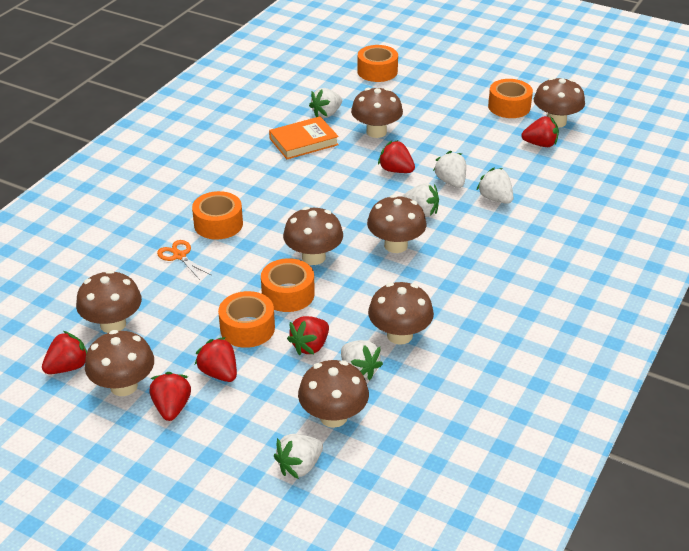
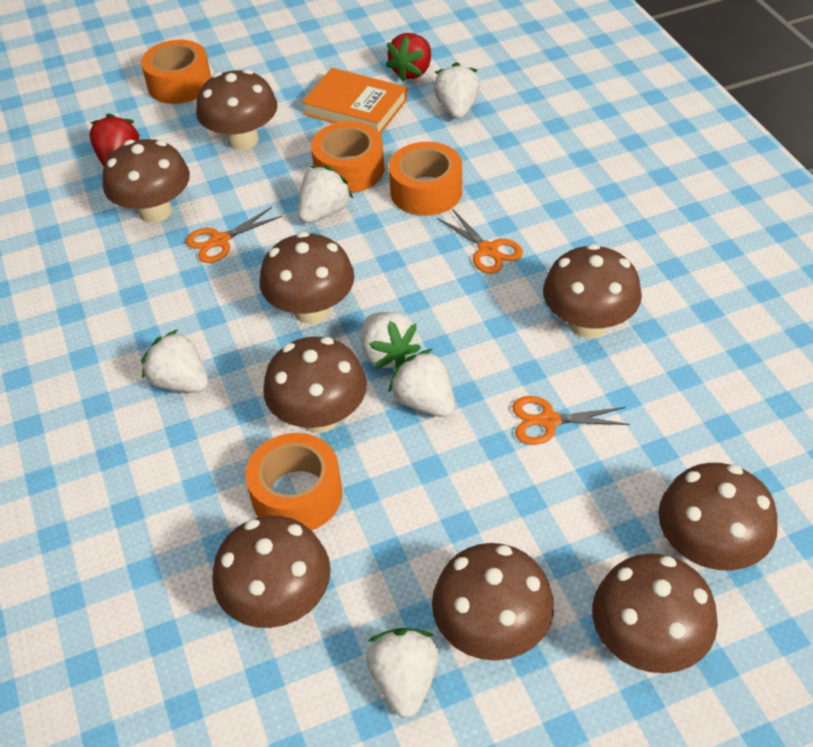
brown mushroom: 8 -> 9
orange scissors: 1 -> 3
orange tape: 5 -> 4
red strawberry: 6 -> 2

